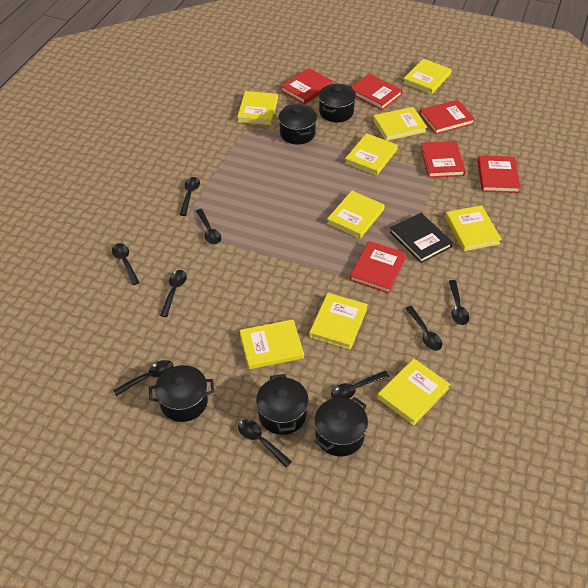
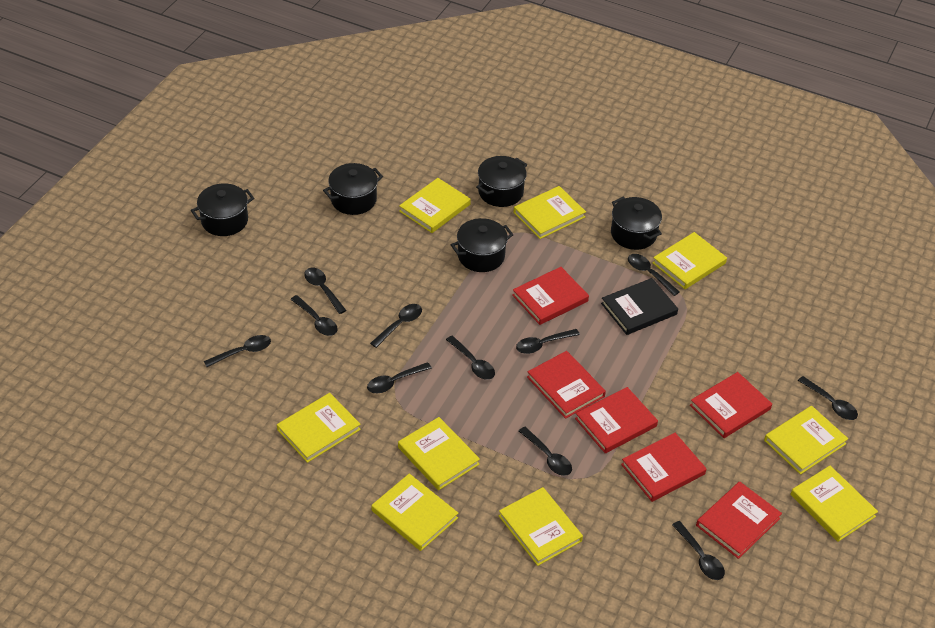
black spoon: 9 -> 11

